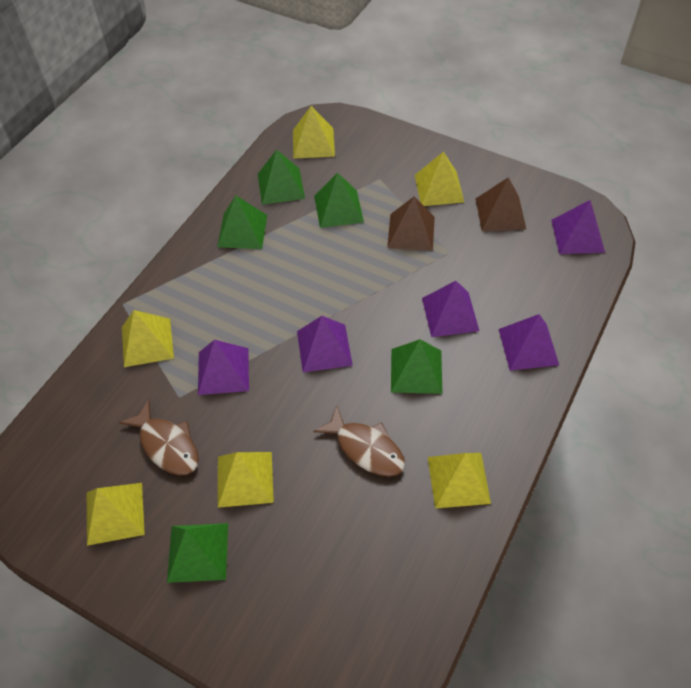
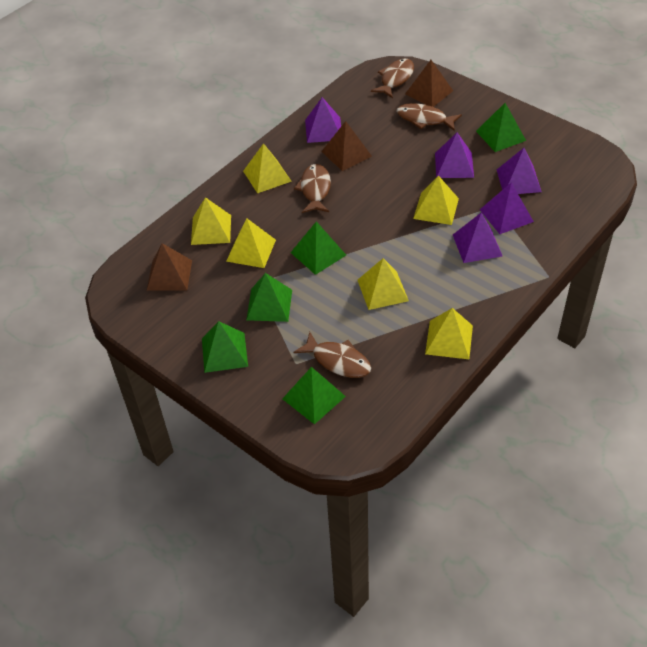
brown fish: 2 -> 4
brown pyramid: 2 -> 3

